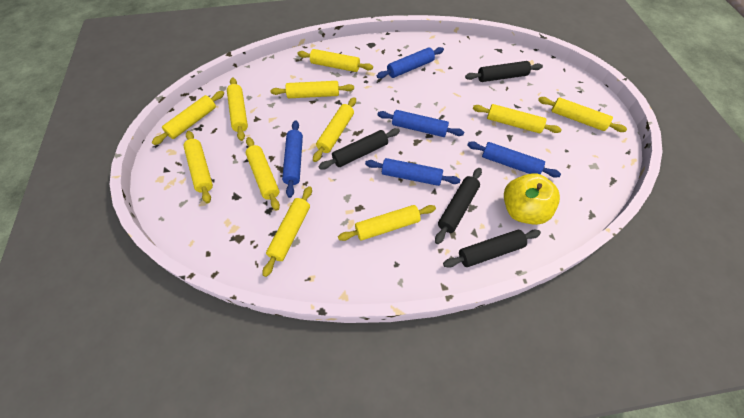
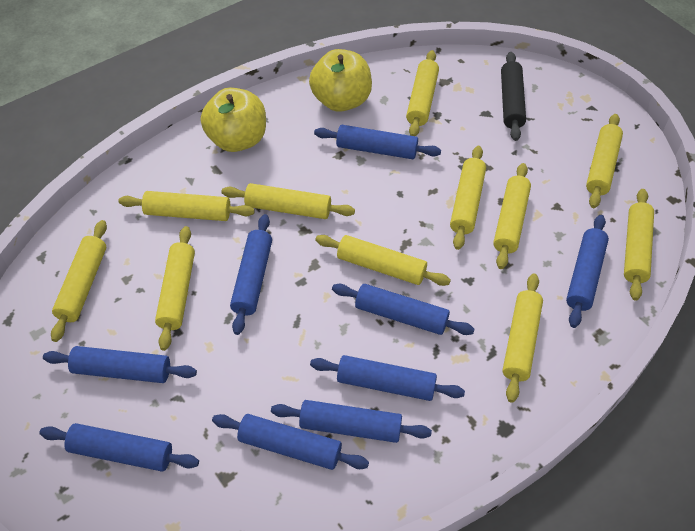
black rolling pin: 4 -> 1
blue rolling pin: 5 -> 9
yellow apple: 1 -> 2

